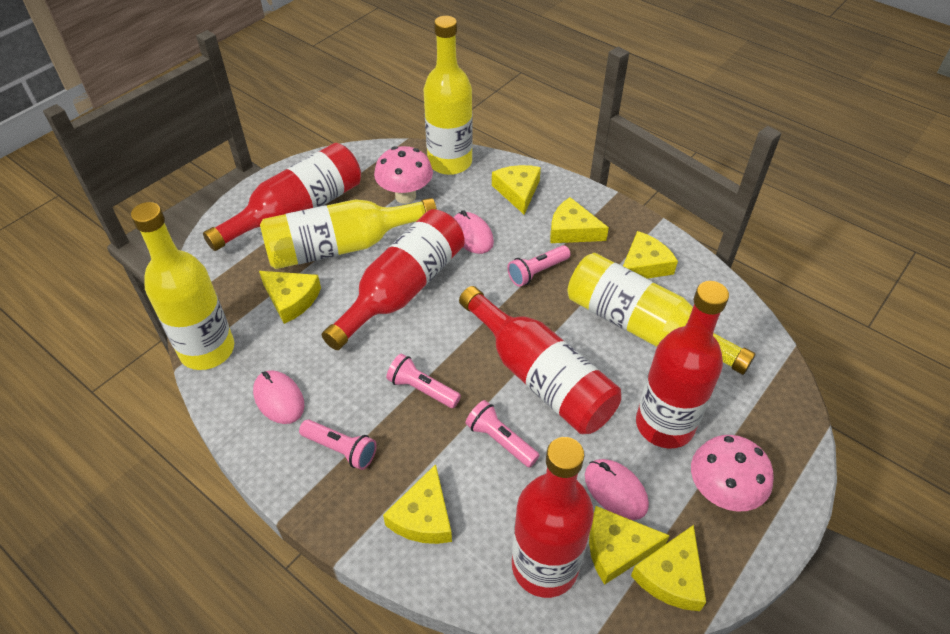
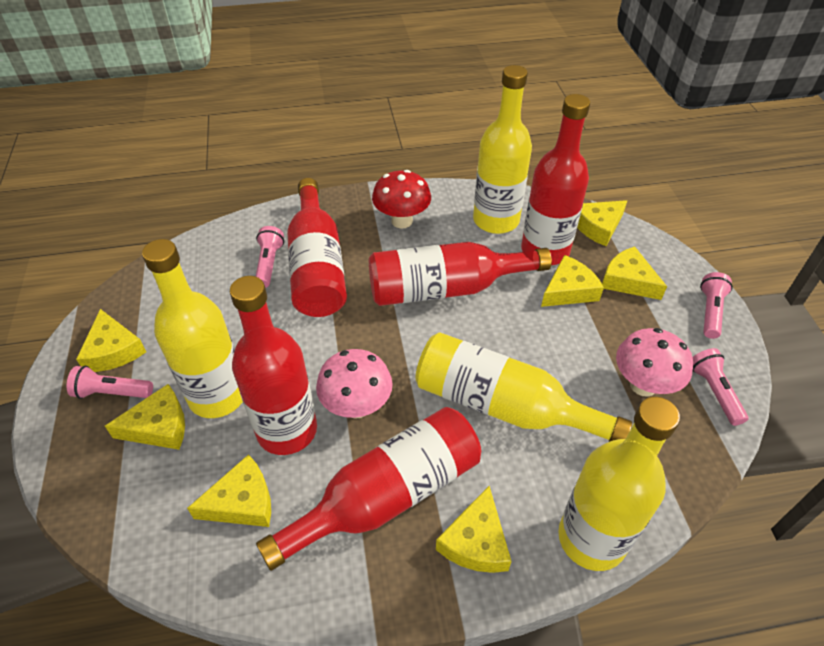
pink mouse: 3 -> 0
red mushroom: 0 -> 1

